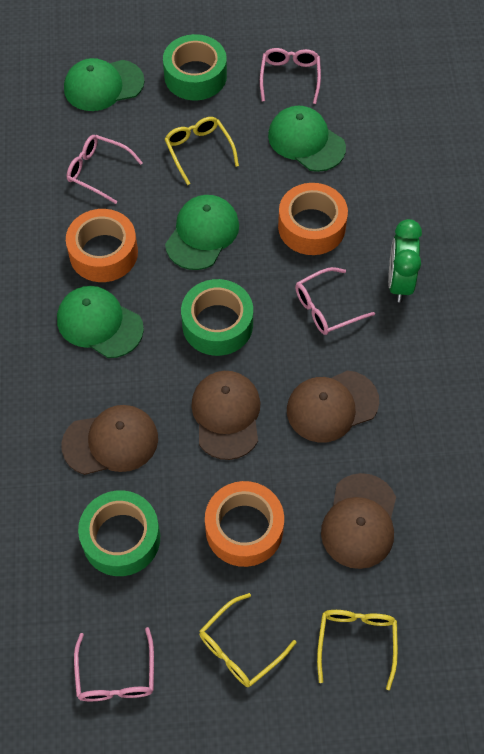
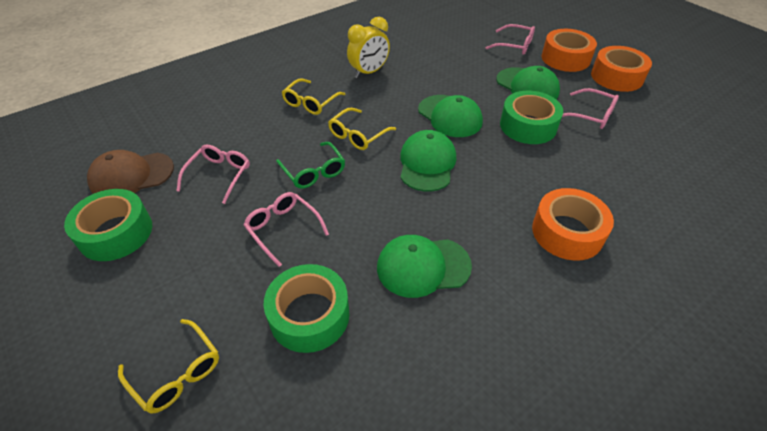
brown cap: 4 -> 1
green clock: 1 -> 0
green glasses: 0 -> 1
yellow clock: 0 -> 1

